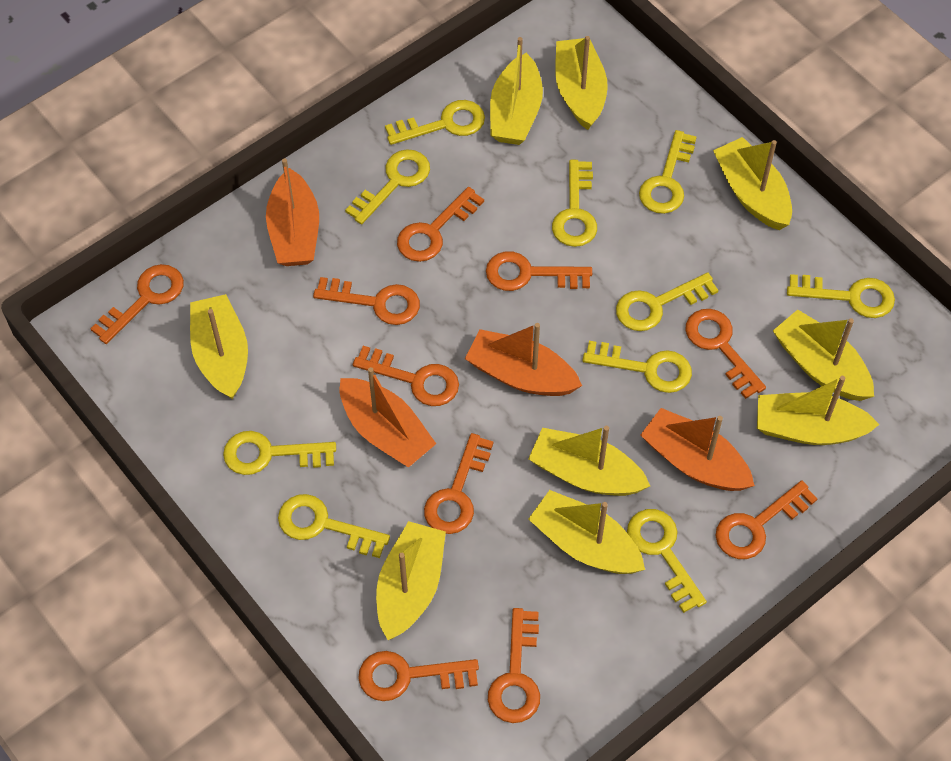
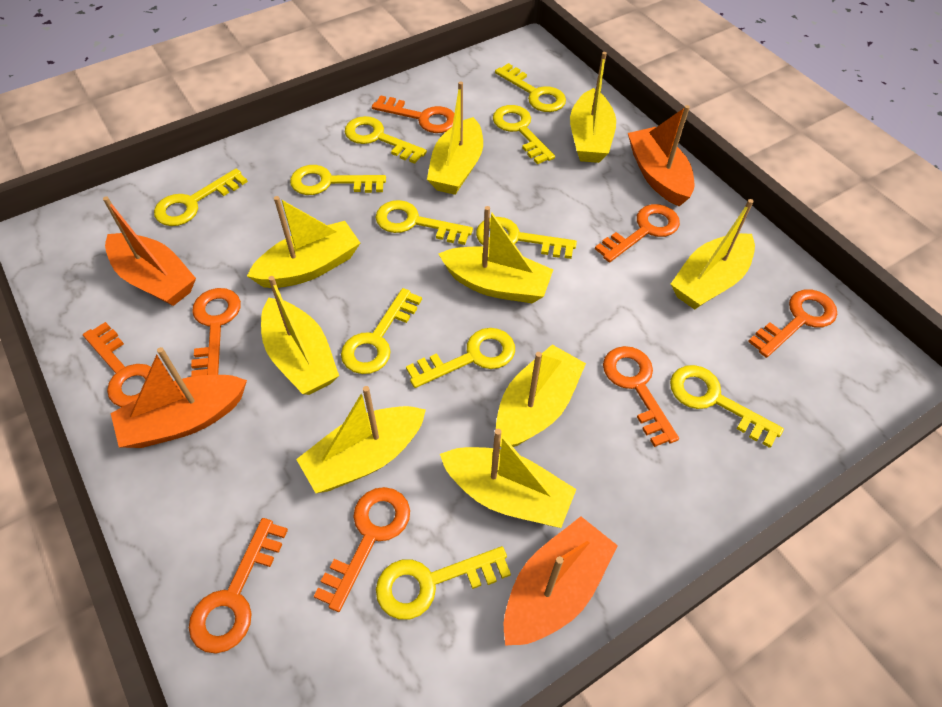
orange key: 10 -> 8
yellow key: 10 -> 11

